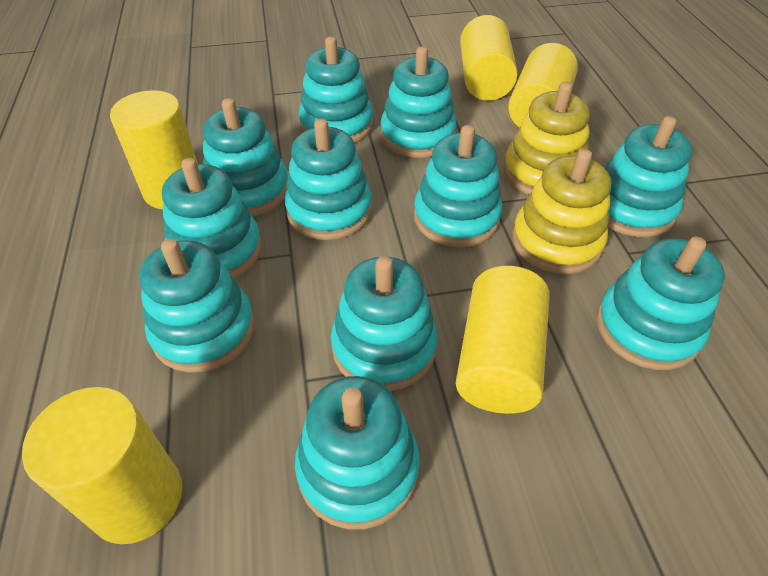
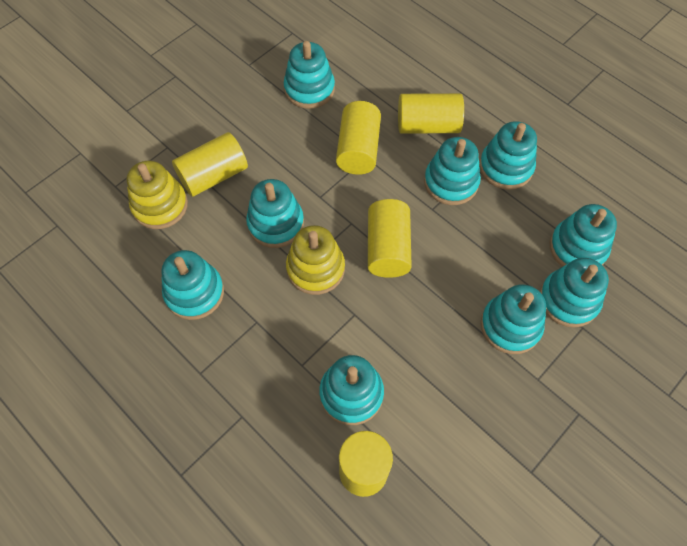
turquoise stacking toy: 11 -> 9

